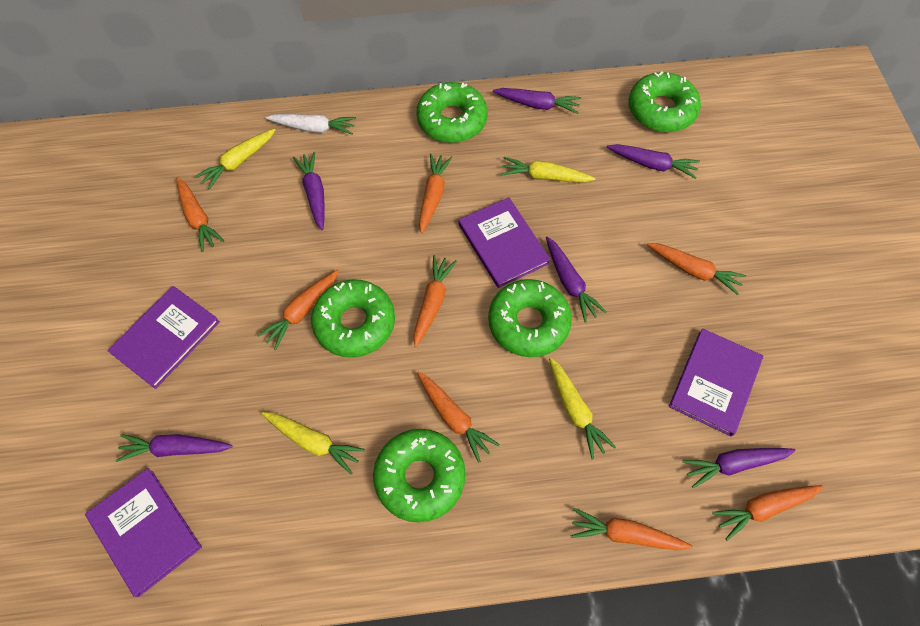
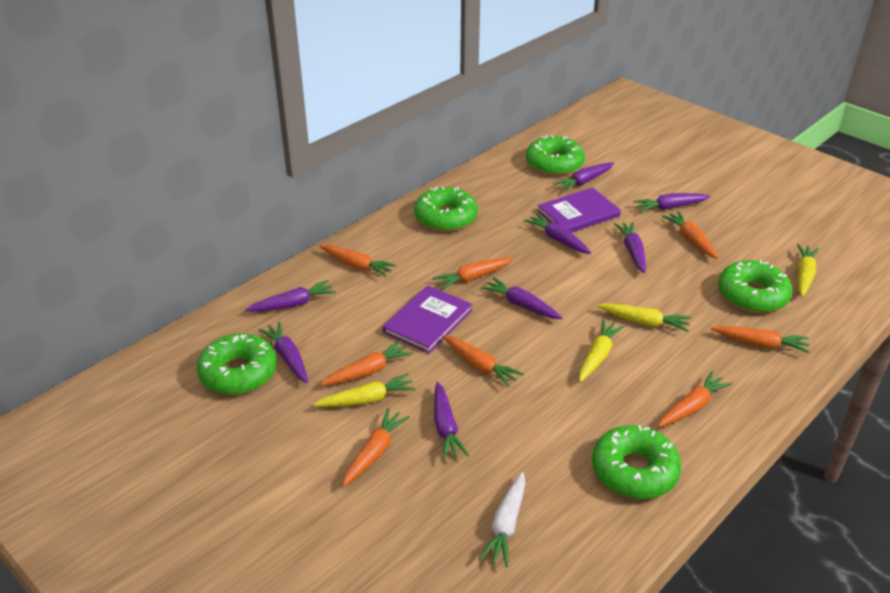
purple book: 4 -> 2
purple carrot: 6 -> 8

